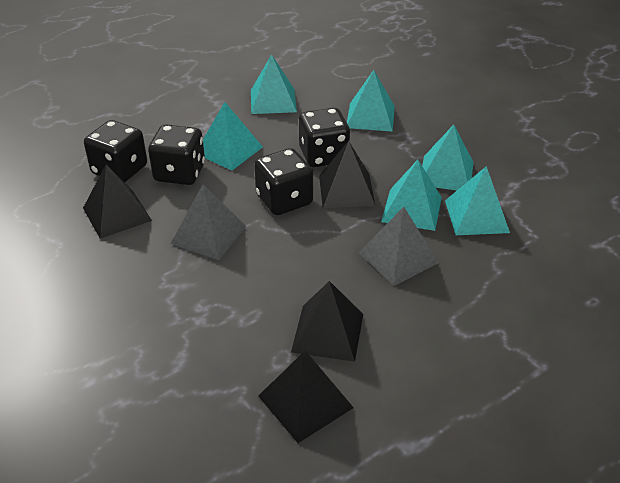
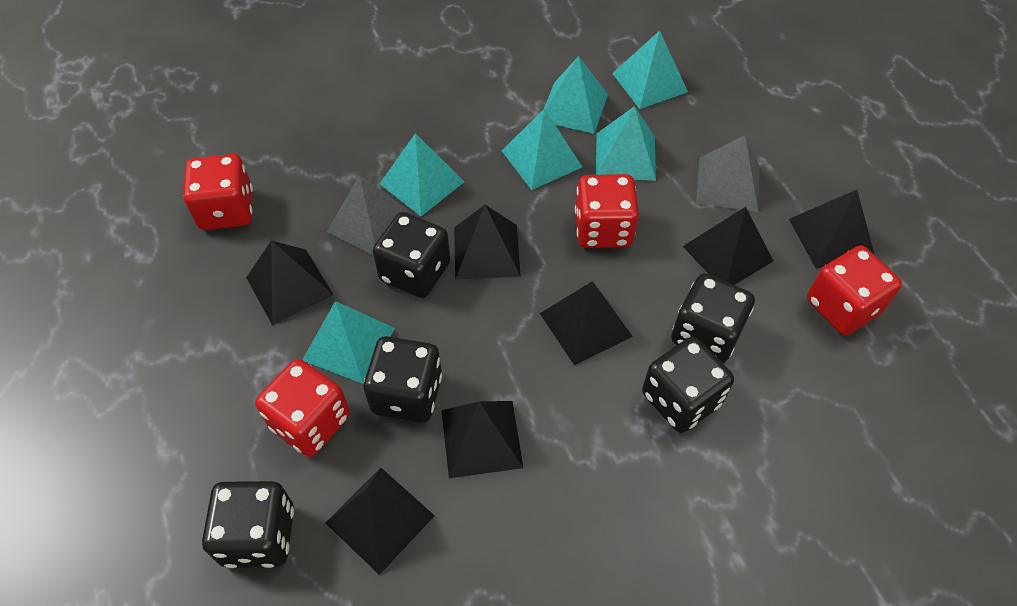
black dice: 4 -> 5
black pyramid: 4 -> 7
red dice: 0 -> 4

